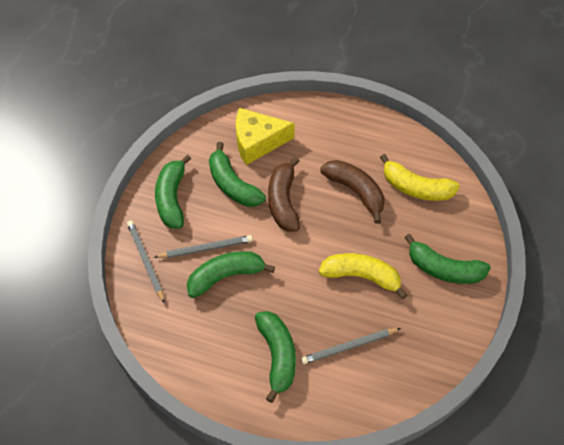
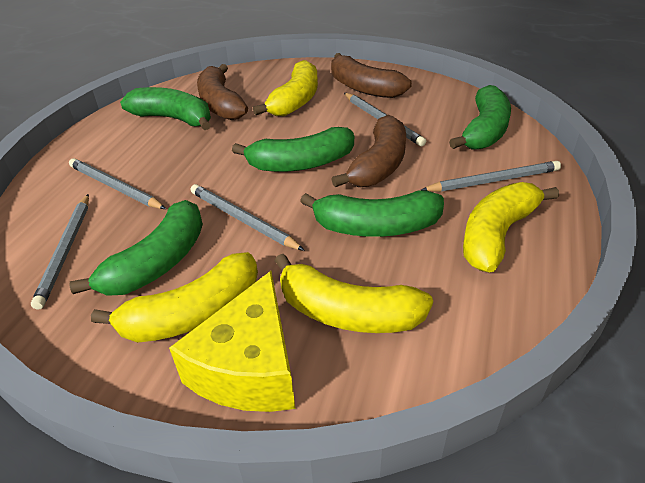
brown banana: 2 -> 3
grey pencil: 3 -> 5
yellow banana: 2 -> 4

